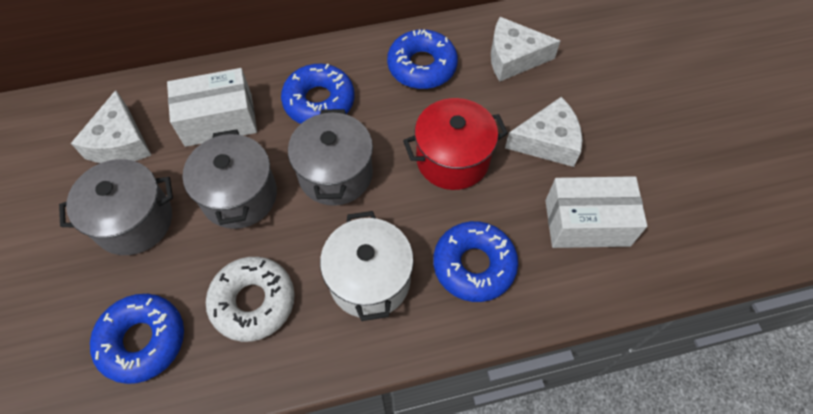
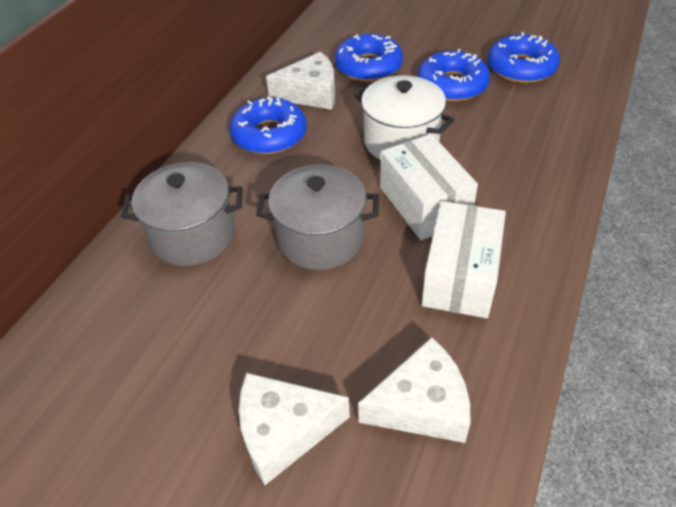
grey pot: 3 -> 2
red pot: 1 -> 0
white donut: 1 -> 0

